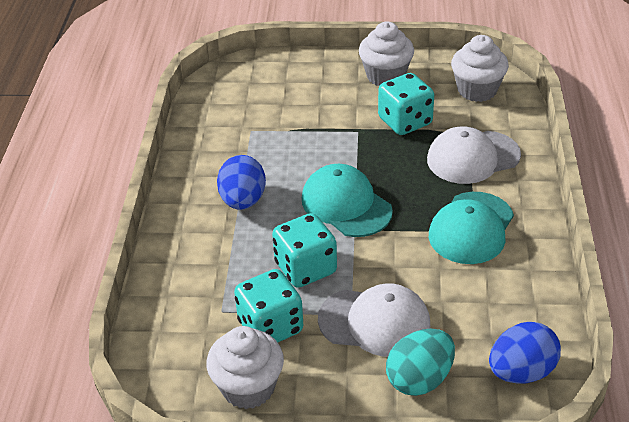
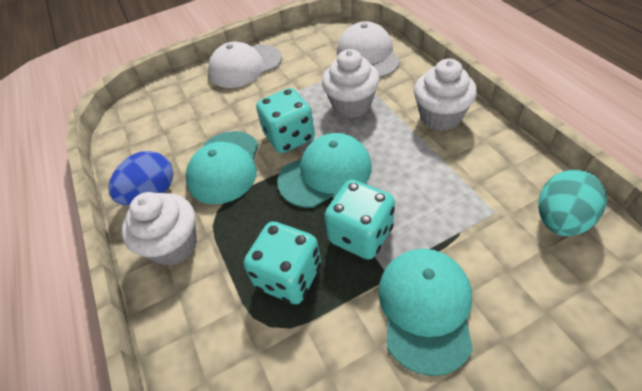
blue egg: 2 -> 1
turquoise cap: 2 -> 3

